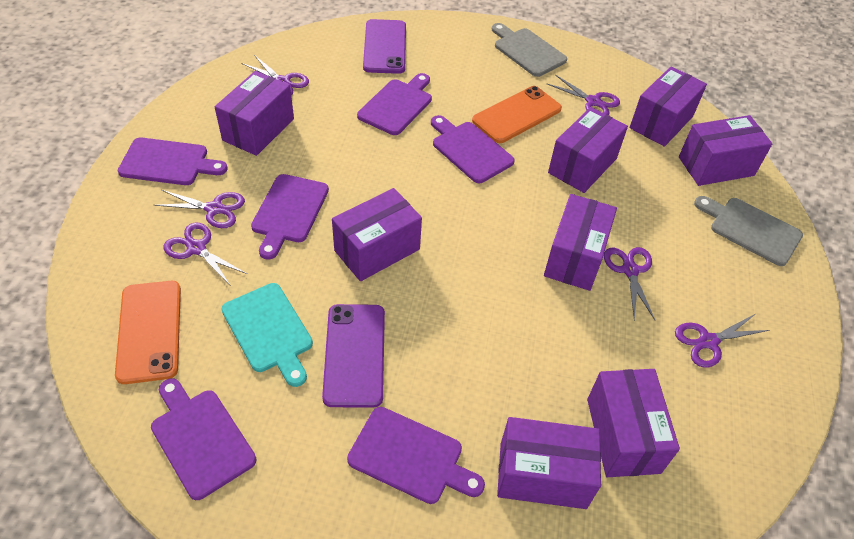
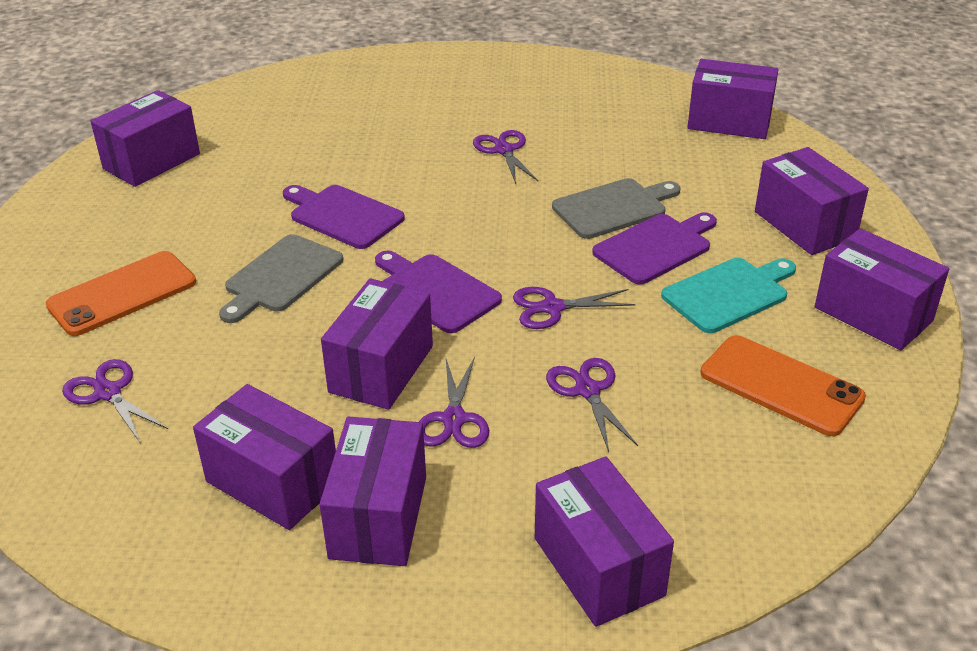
purple cutting board: 6 -> 3
purple phone: 2 -> 0
purple scissors: 6 -> 5

